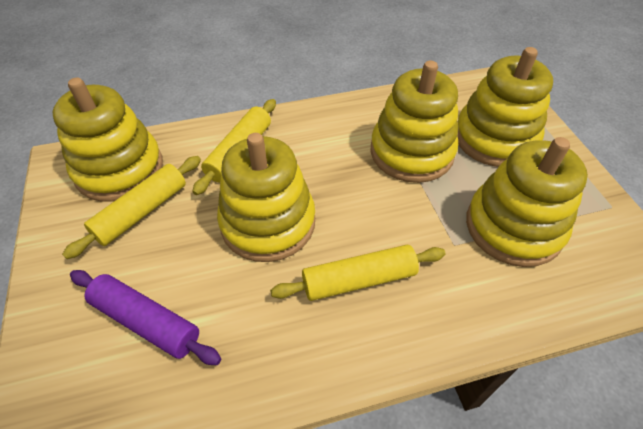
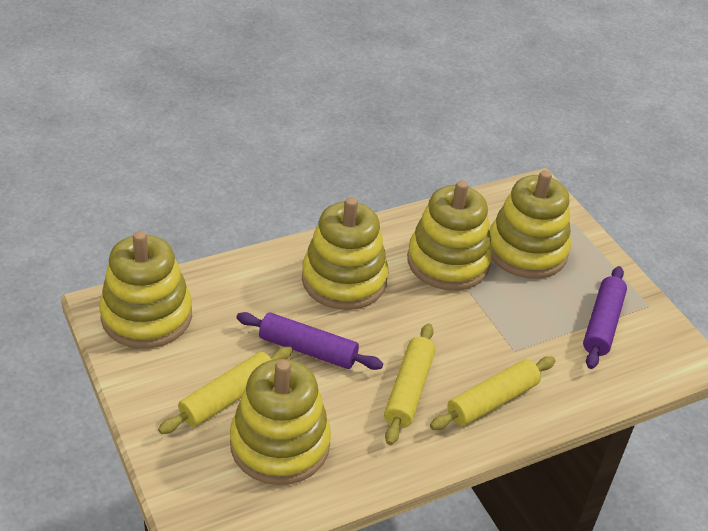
purple rolling pin: 1 -> 2

